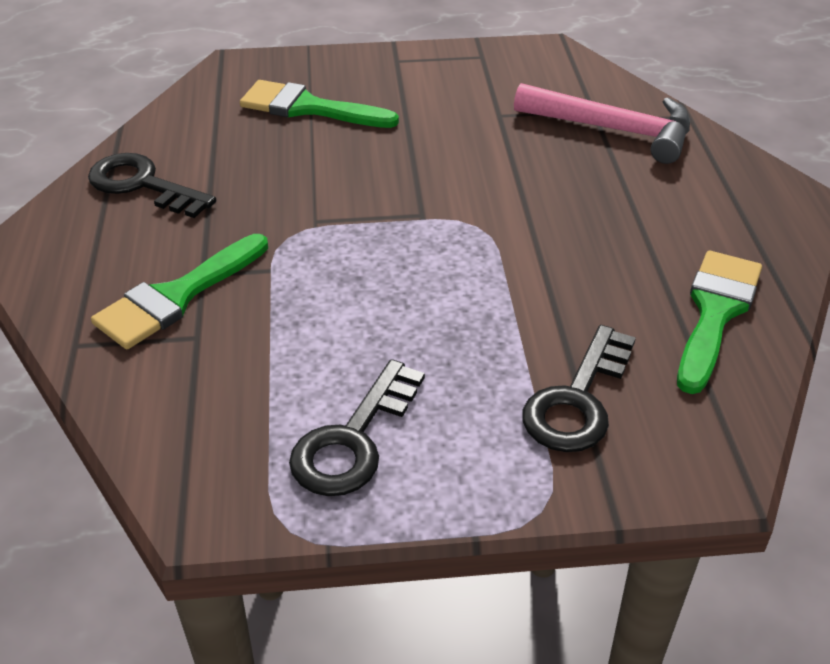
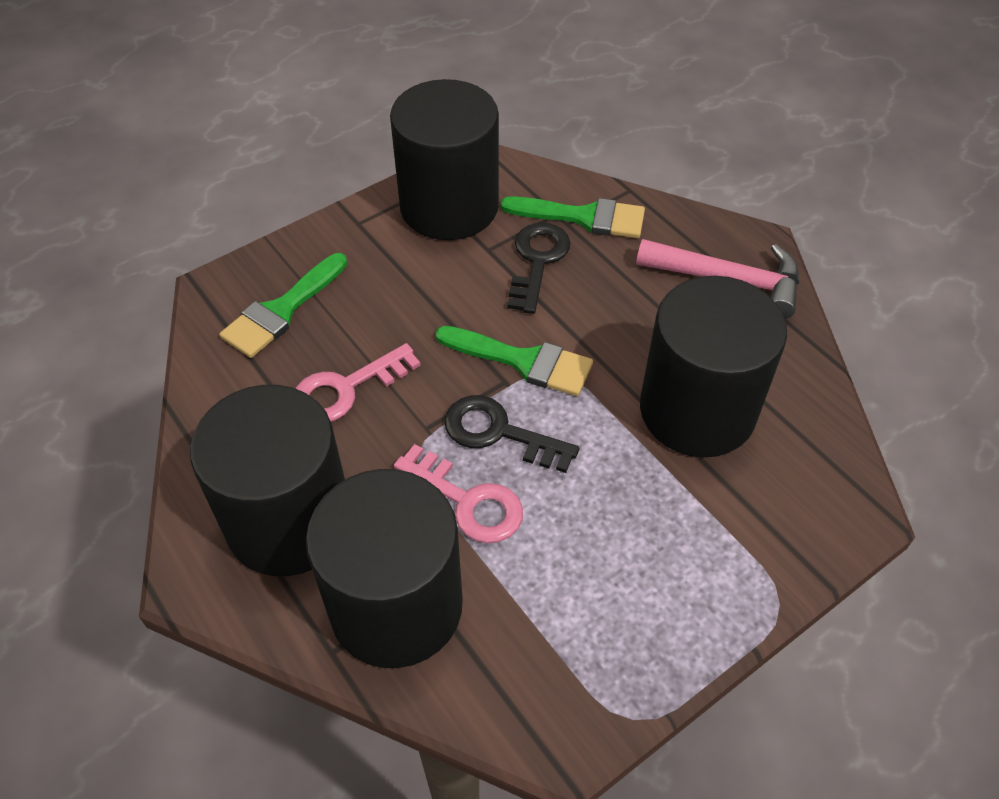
black cylinder: 0 -> 4
black key: 3 -> 2
pink key: 0 -> 2

